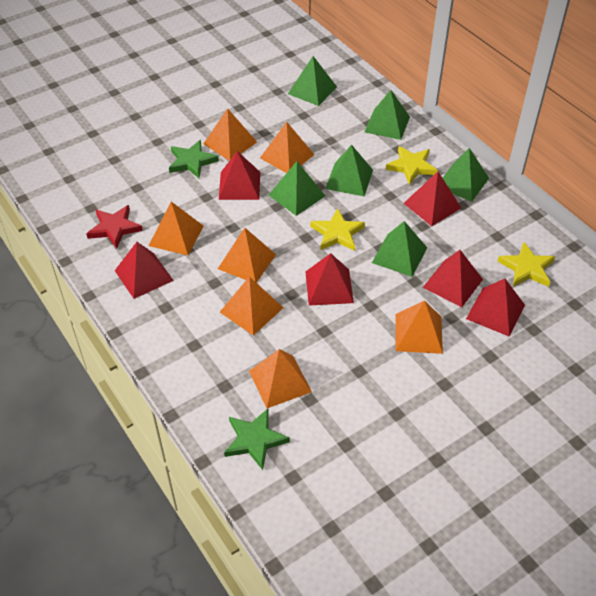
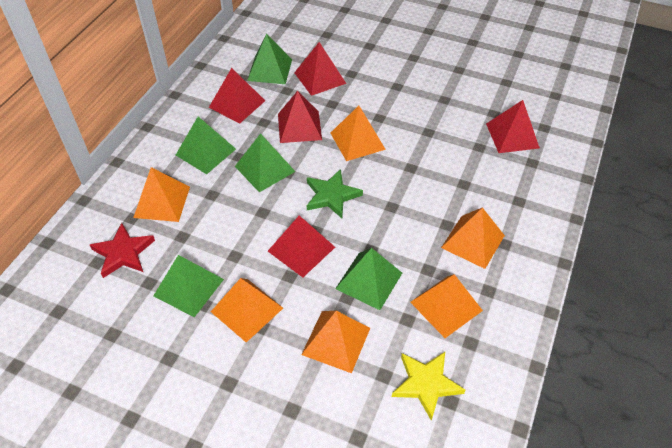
green pyramid: 6 -> 5
green star: 2 -> 1
orange pyramid: 7 -> 6
red pyramid: 6 -> 5
yellow star: 3 -> 1

